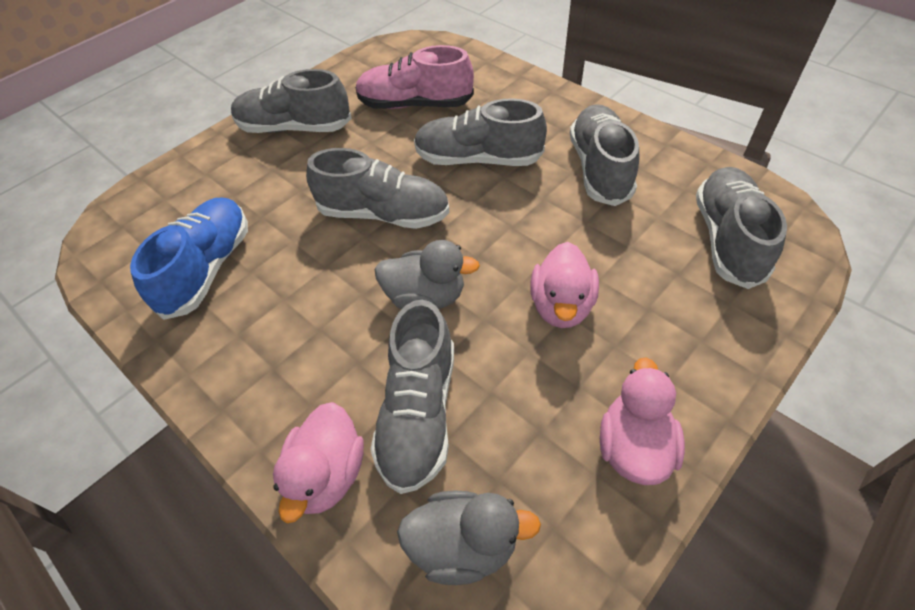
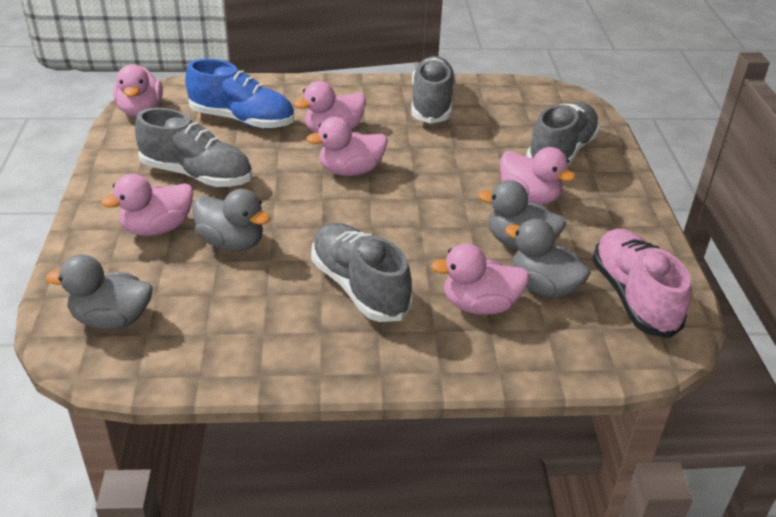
grey duck: 2 -> 4
grey shoe: 6 -> 4
pink duck: 3 -> 6

